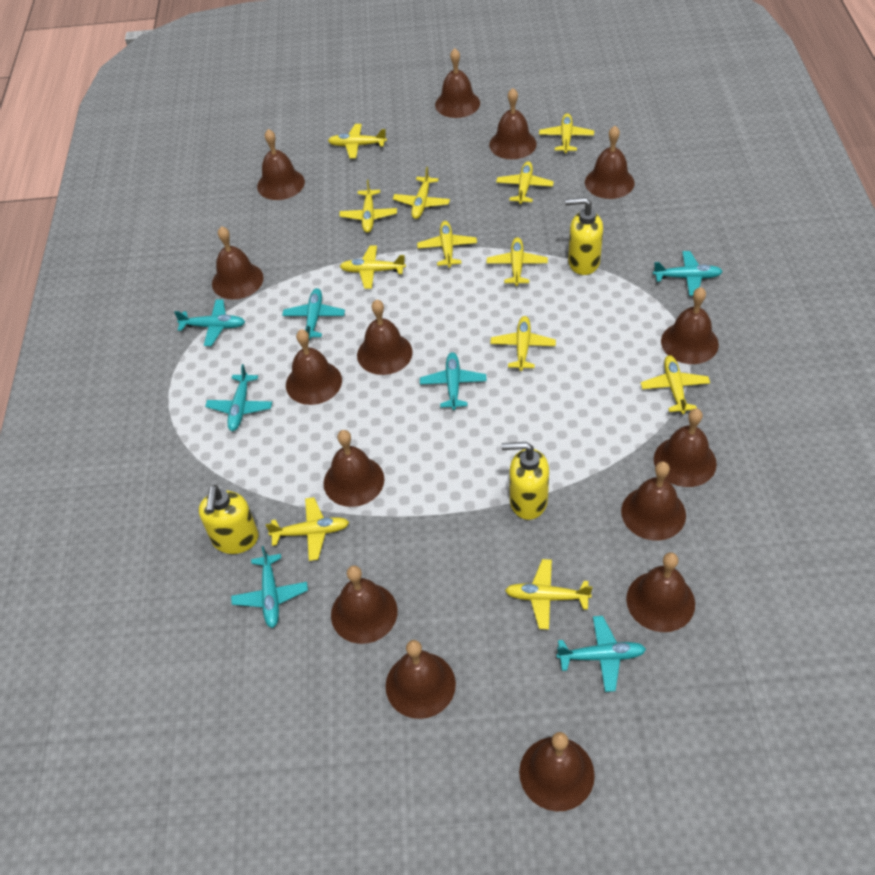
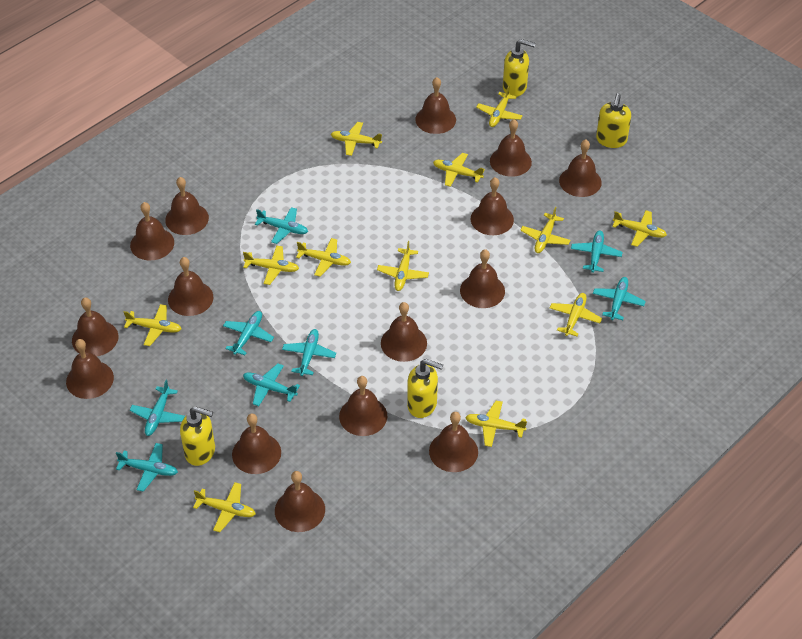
turquoise plane: 7 -> 8
yellow soap dispenser: 3 -> 4

